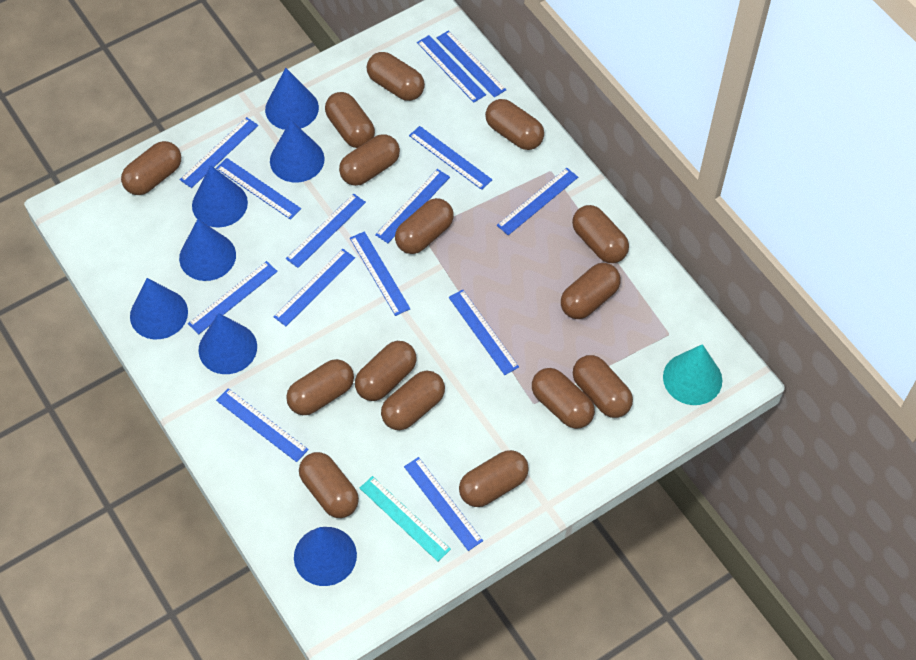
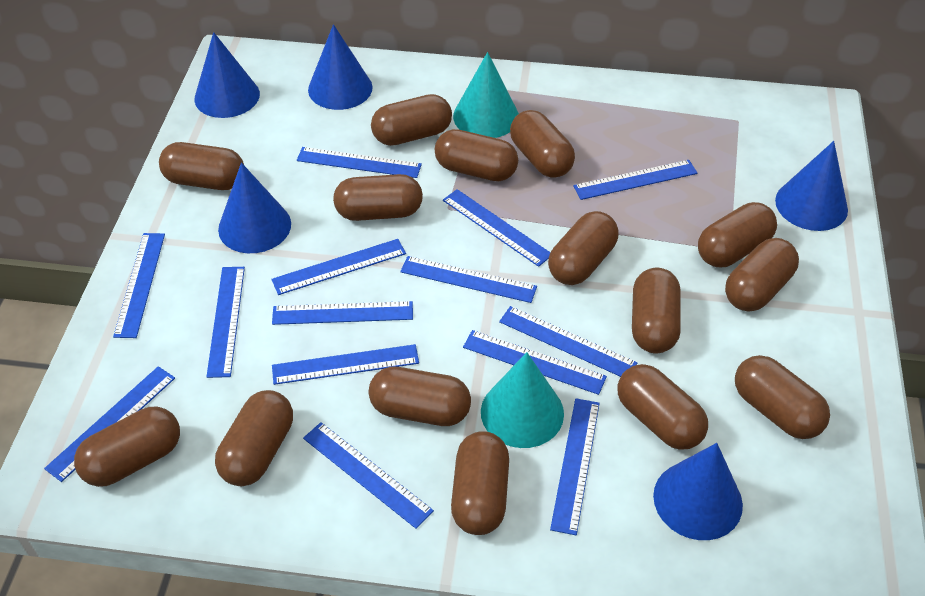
blue cone: 7 -> 5
turquoise cone: 1 -> 2
turquoise ruler: 1 -> 0

